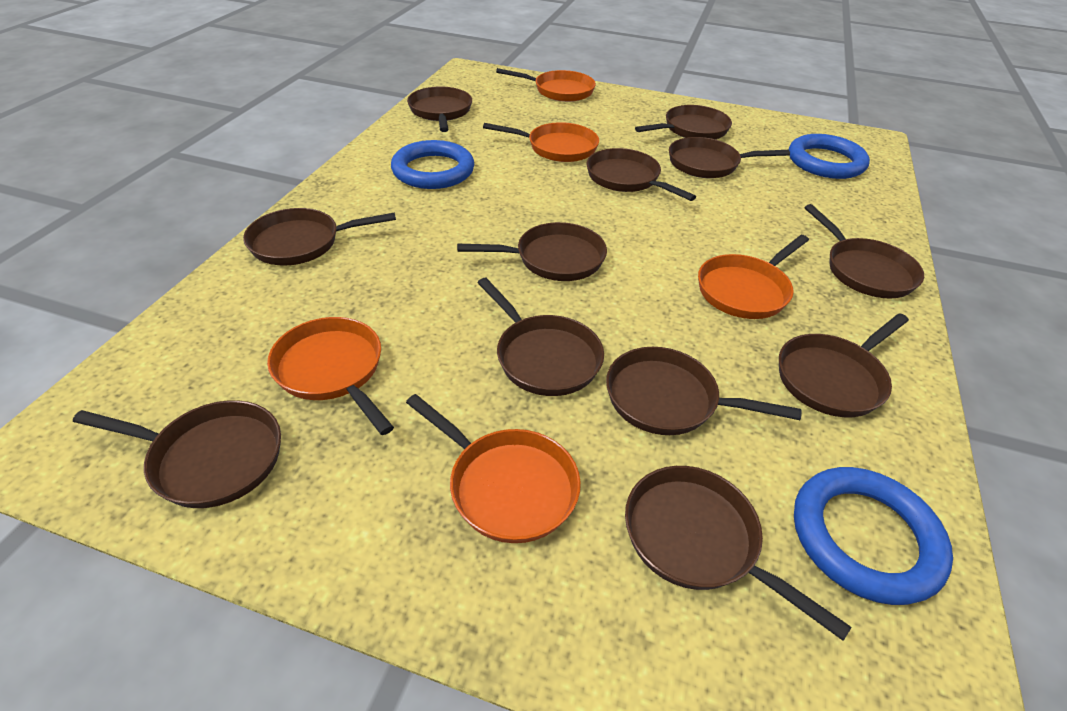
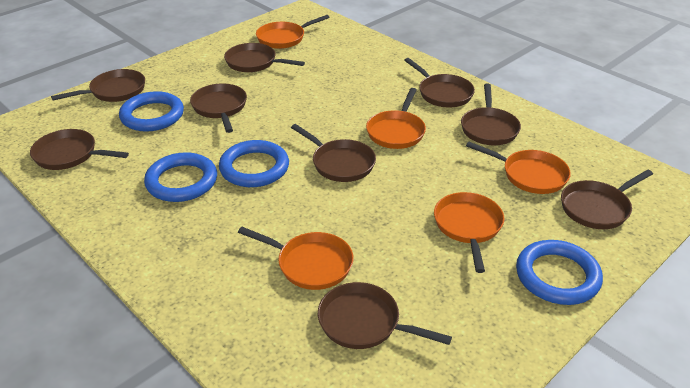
blue ring: 3 -> 4
brown pan: 12 -> 9

